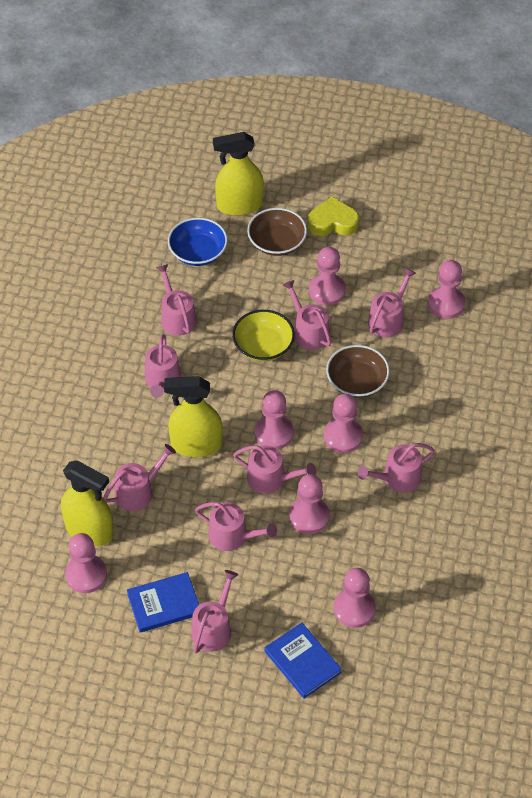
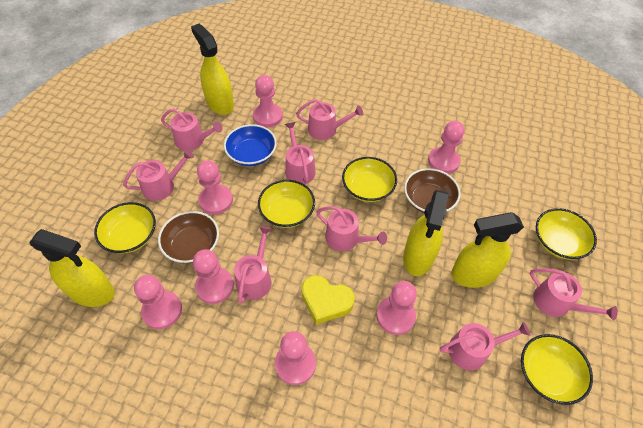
blue book: 2 -> 0
pink watering can: 9 -> 8
yellow bowl: 1 -> 5
yellow spray bottle: 3 -> 4

